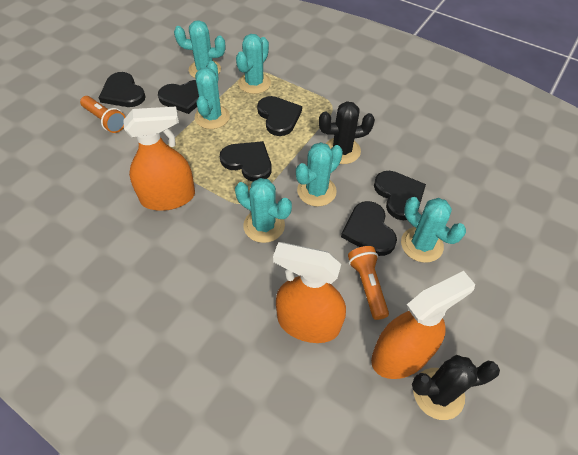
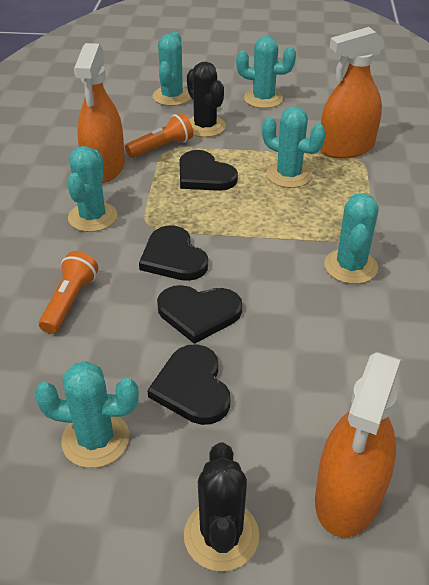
black heart: 6 -> 4

